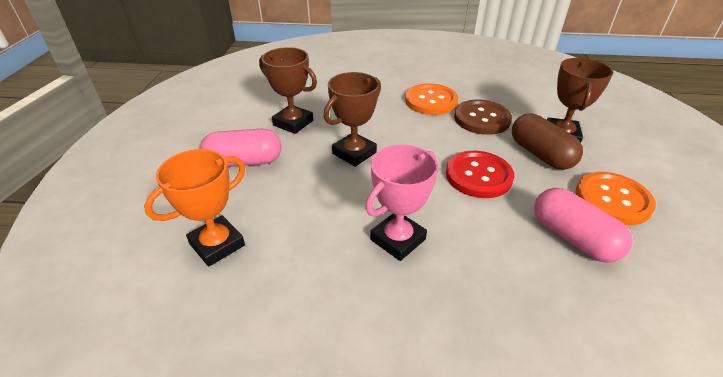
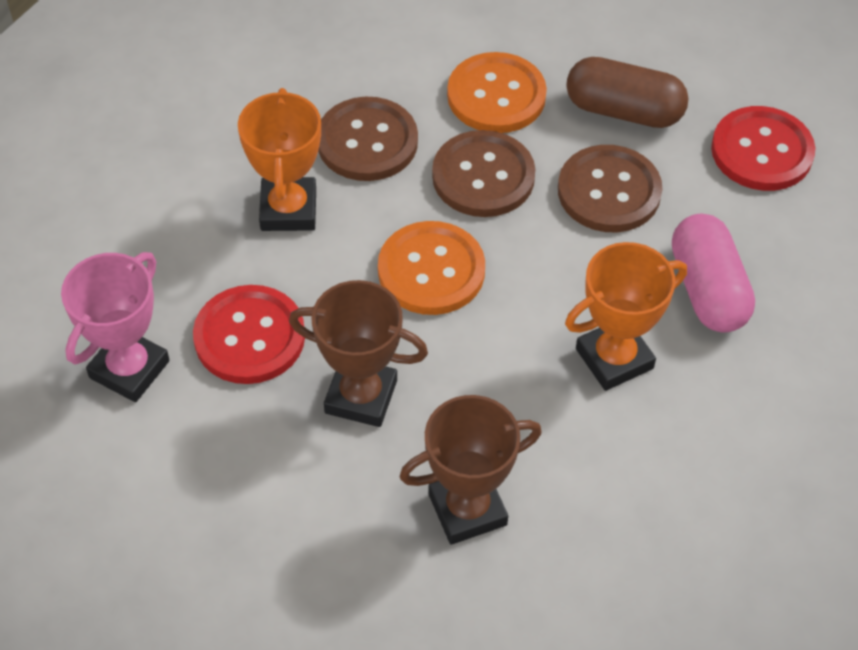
brown button: 1 -> 3
brown trophy: 3 -> 2
orange trophy: 1 -> 2
pink capsule: 2 -> 1
red button: 1 -> 2

